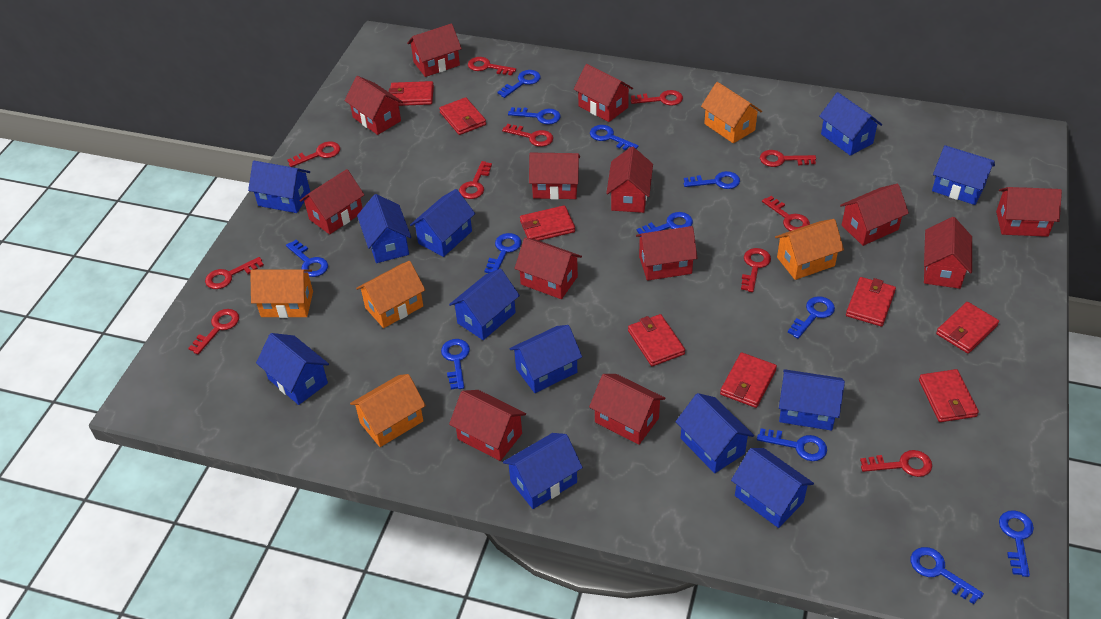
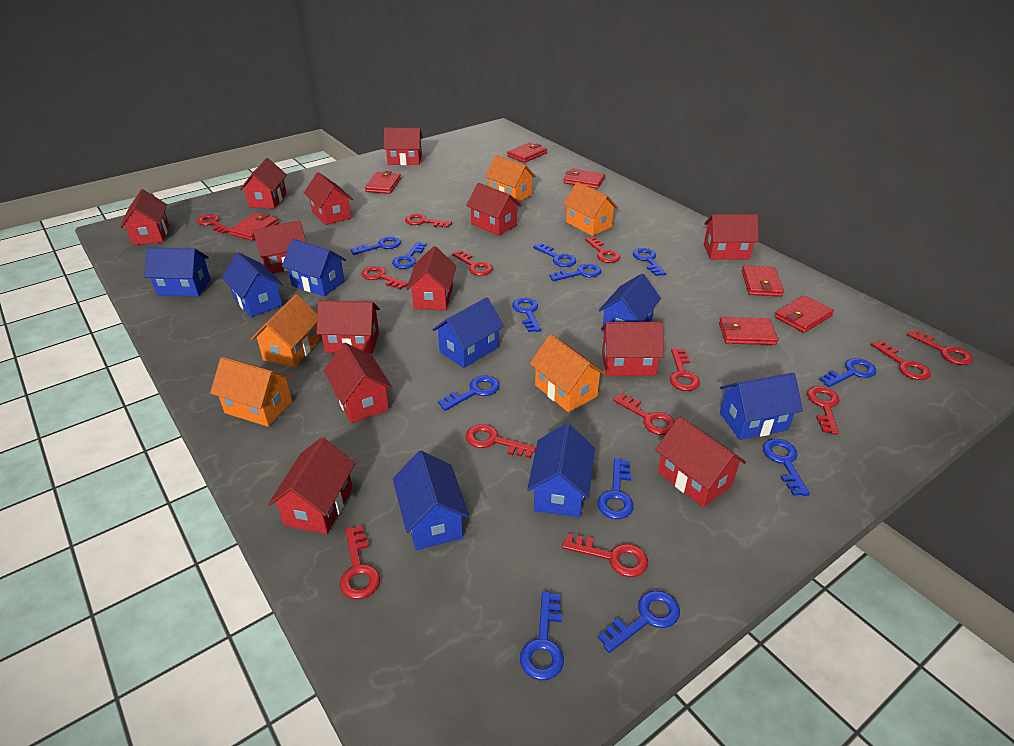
blue house: 12 -> 8
red key: 11 -> 13
red wallet: 8 -> 7

